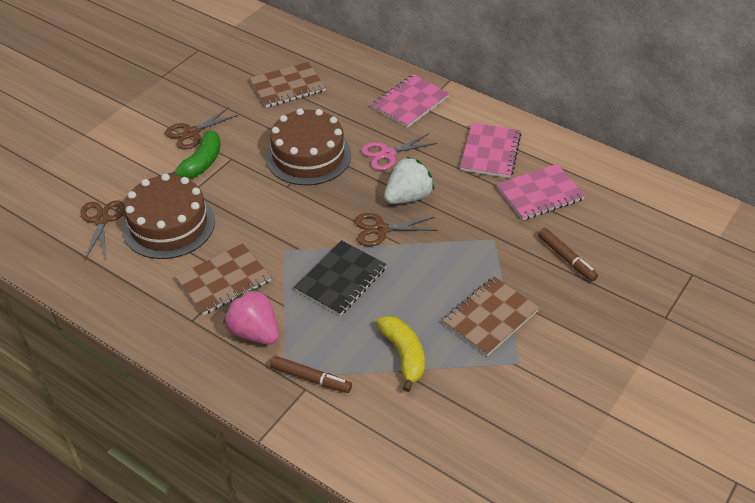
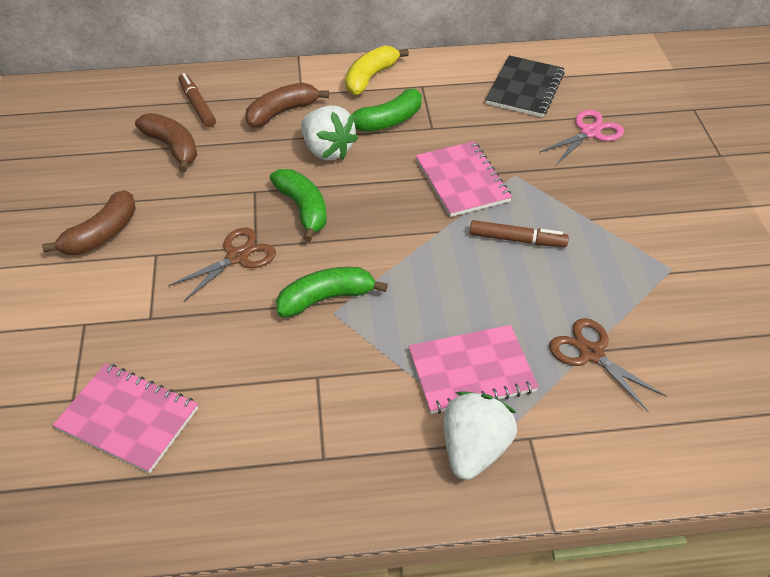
brown banana: 0 -> 3
brown cake: 2 -> 0
brown notebook: 3 -> 0
brown scissors: 3 -> 2
green banana: 1 -> 3
pink strawberry: 1 -> 0
white strawberry: 1 -> 2

